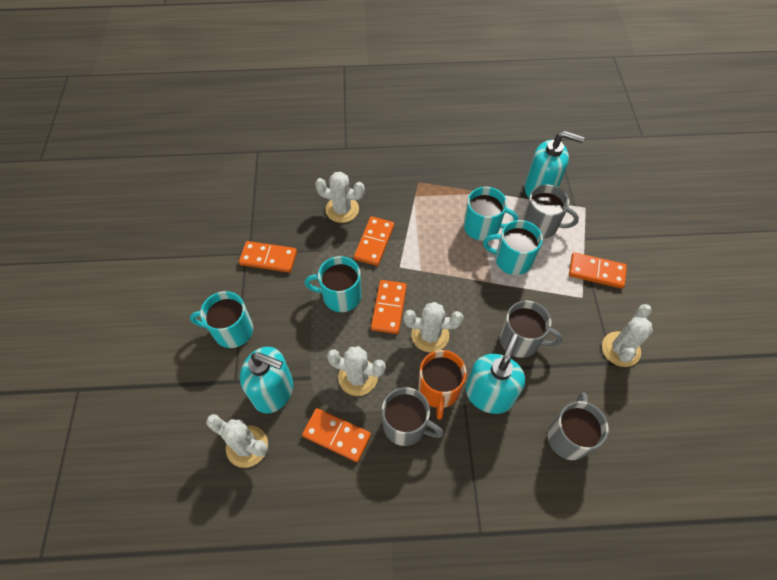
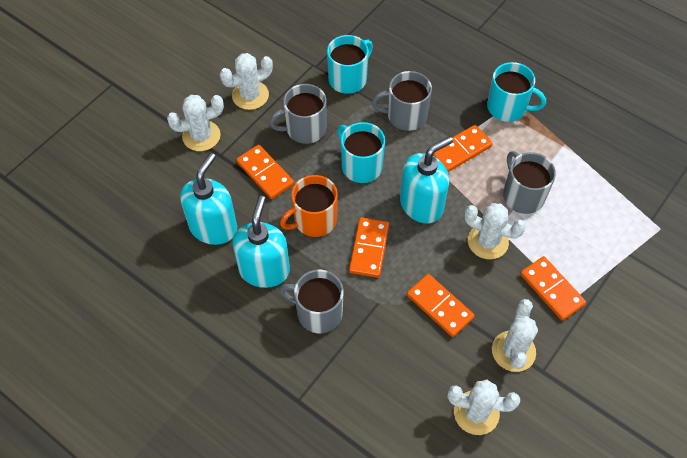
turquoise mug: 4 -> 3

